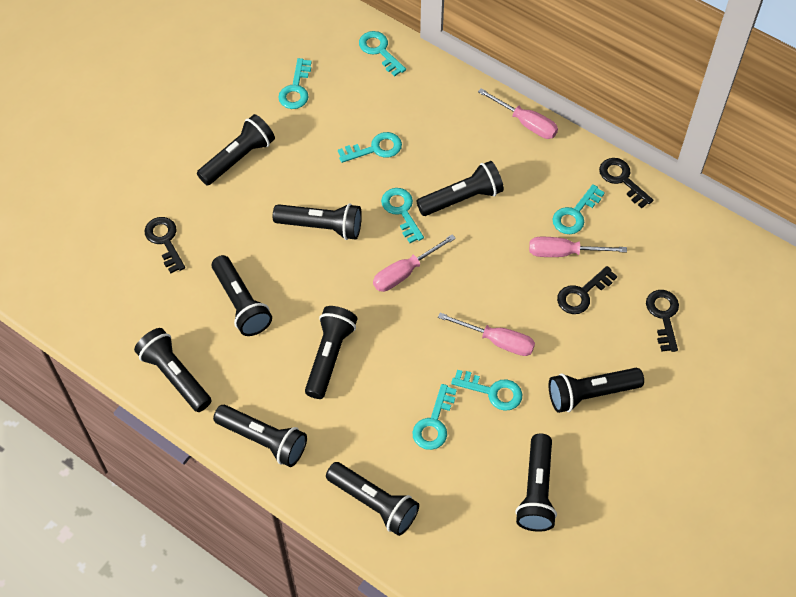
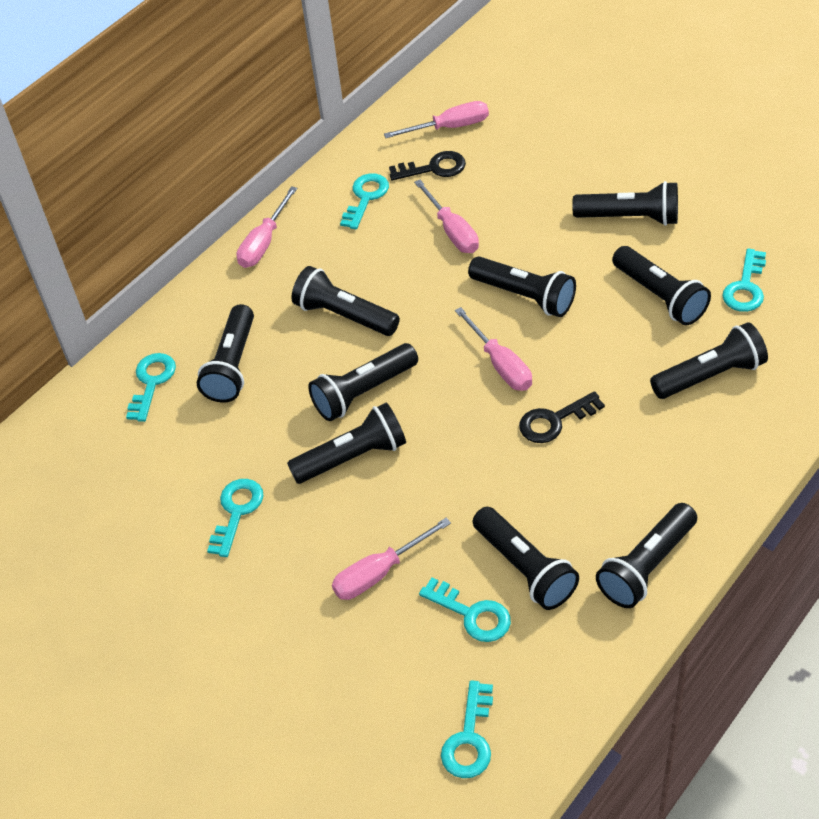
black key: 4 -> 2
pink screwdriver: 4 -> 5
turquoise key: 7 -> 6

